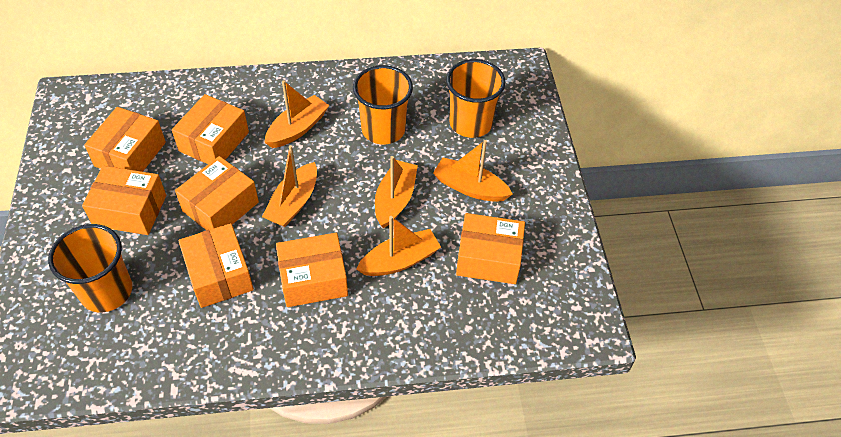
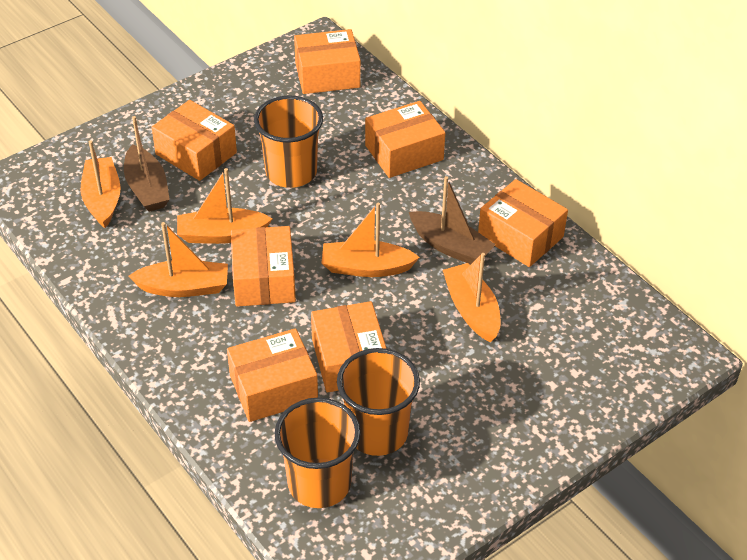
brown boat: 0 -> 2

